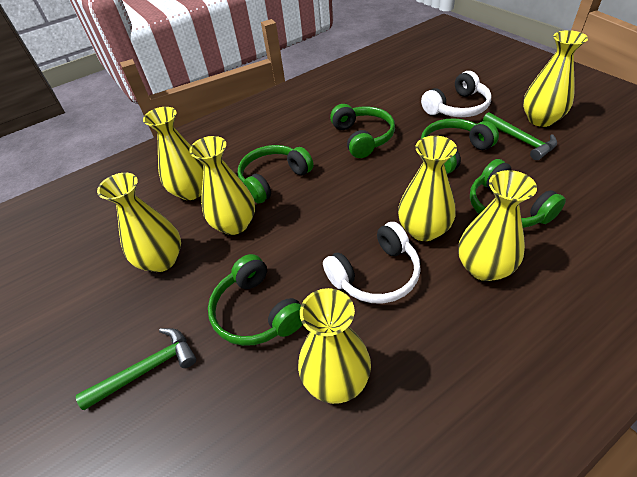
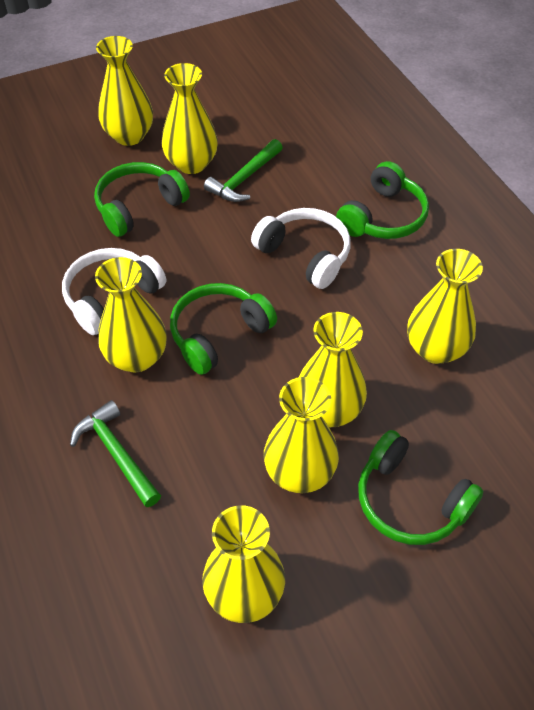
green headphones: 5 -> 4

